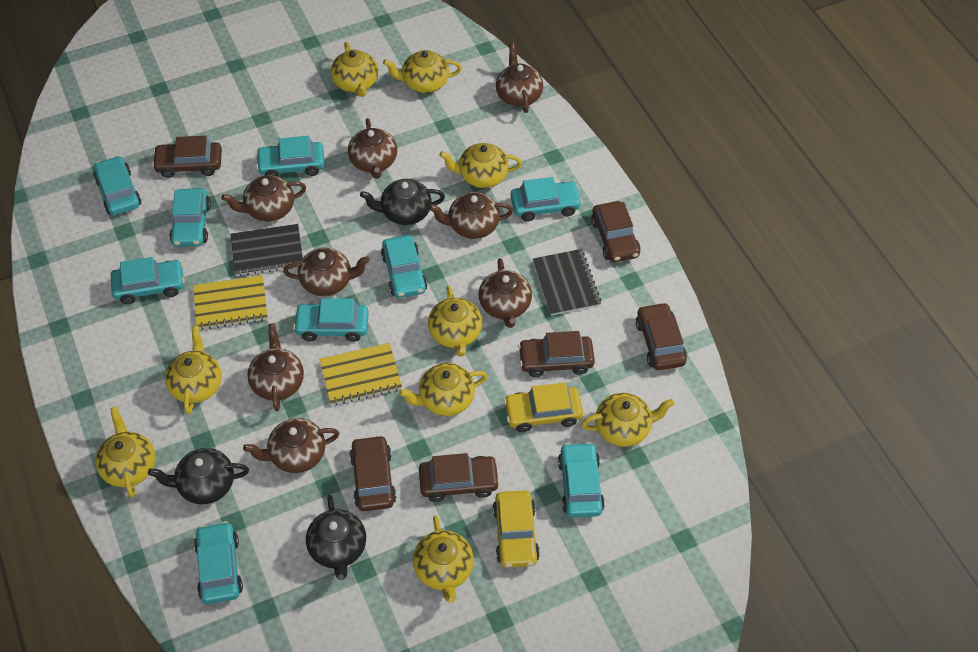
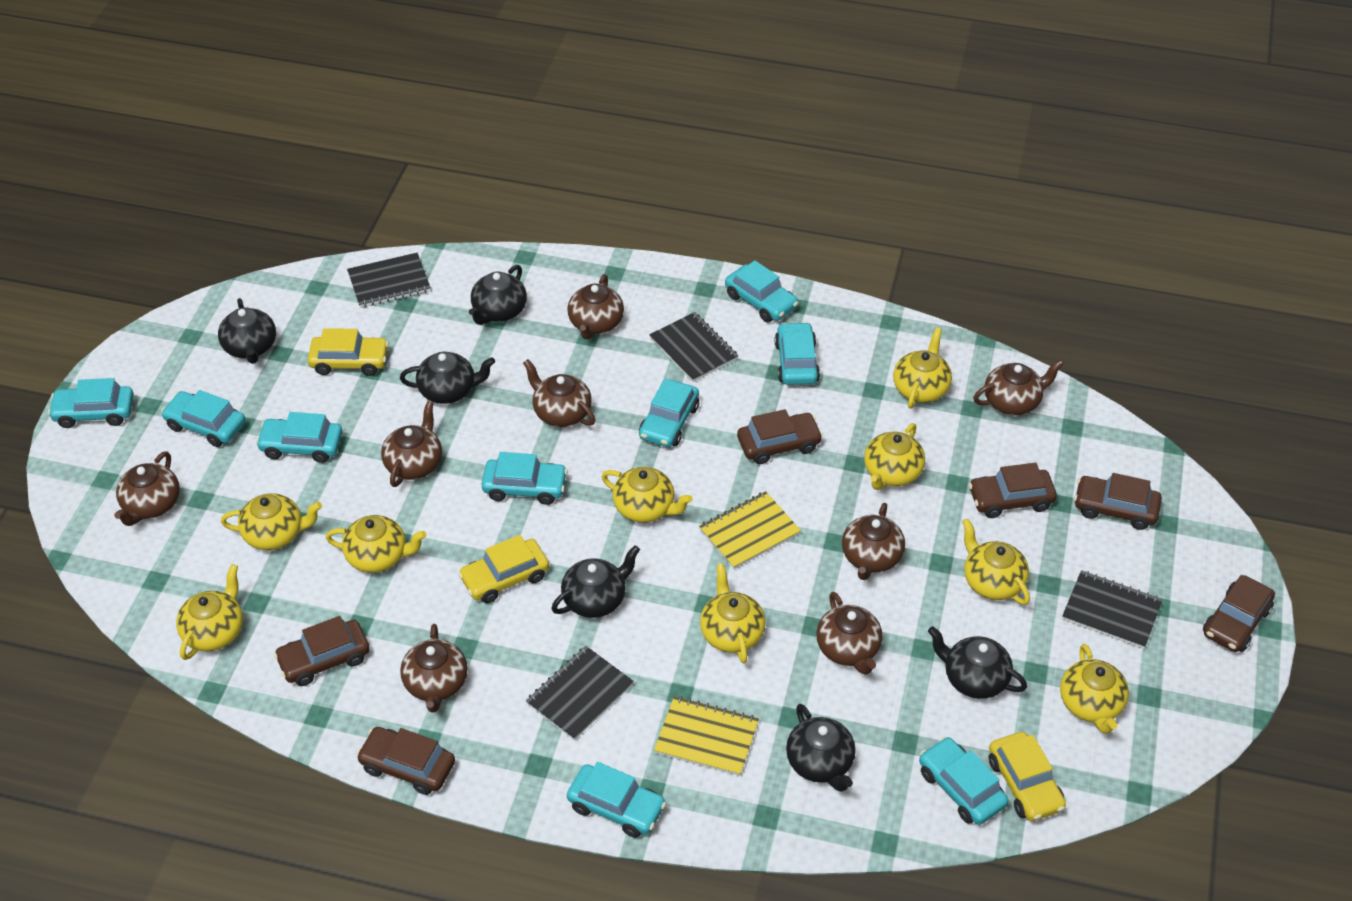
black notebook: 2 -> 4
black teapot: 3 -> 6
yellow car: 2 -> 3

